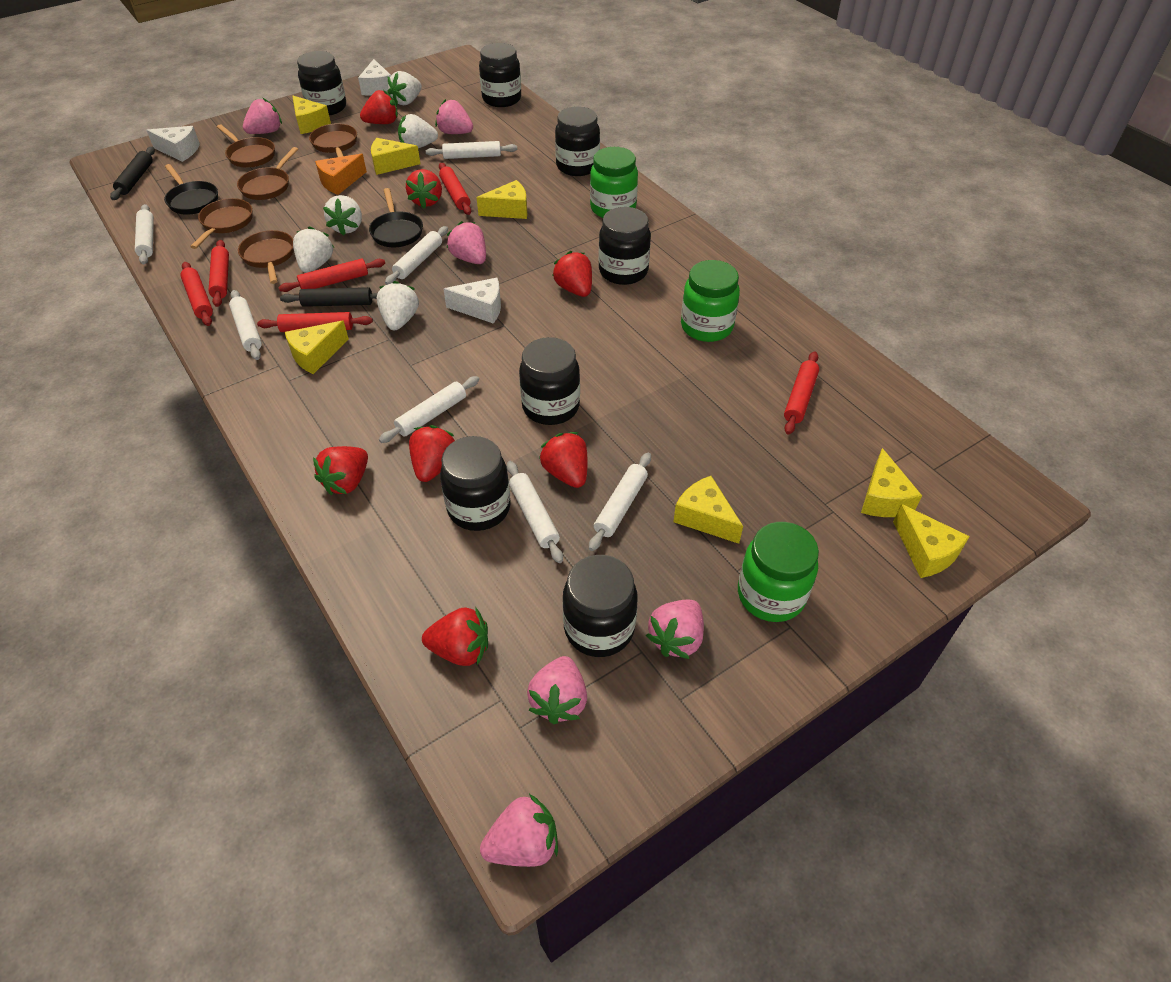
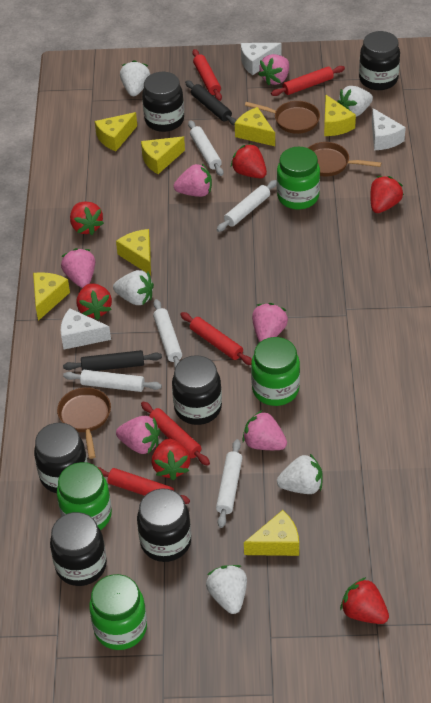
black jar: 7 -> 6
black pan: 2 -> 0
brown pan: 5 -> 3
green jar: 3 -> 4
orange cheese: 1 -> 0
red rolling pin: 6 -> 5
red strawberry: 7 -> 6
white rolling pin: 7 -> 5

